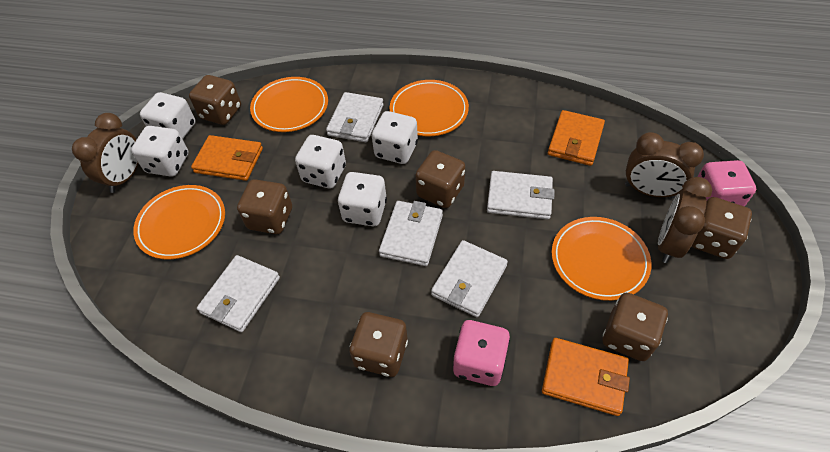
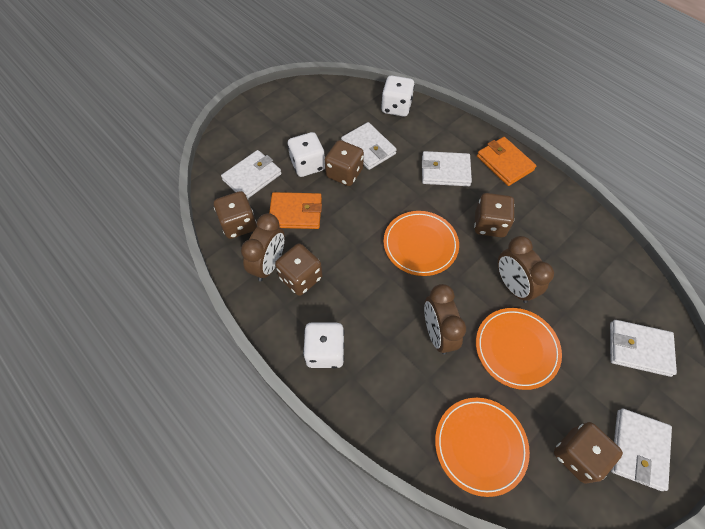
brown dice: 6 -> 5
orange plate: 4 -> 3
orange wallet: 3 -> 2
pink dice: 2 -> 0
white dice: 5 -> 3

